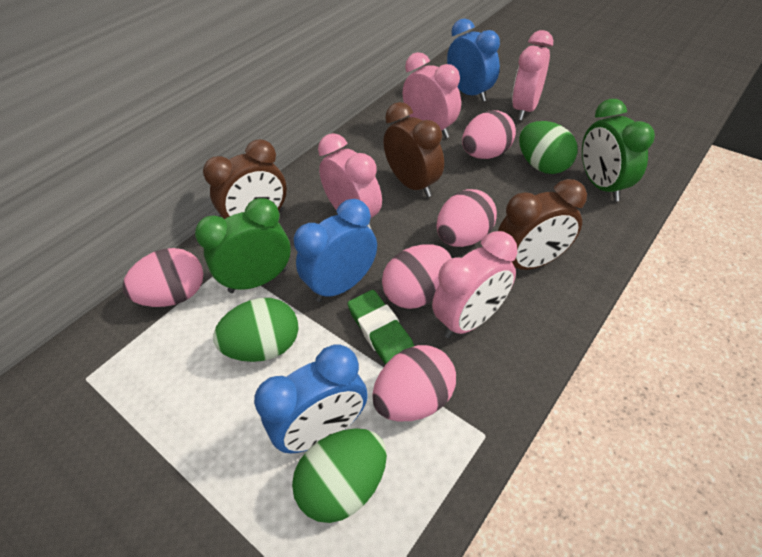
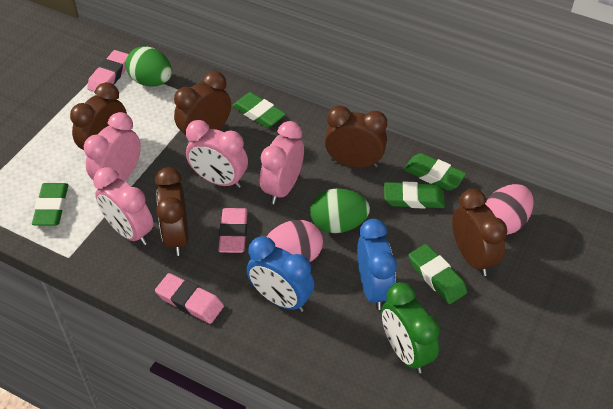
blue clock: 3 -> 2
brown clock: 3 -> 5
green clock: 2 -> 1
green egg: 3 -> 2
green eraser: 1 -> 5
pink egg: 5 -> 2
pink eraser: 0 -> 3

